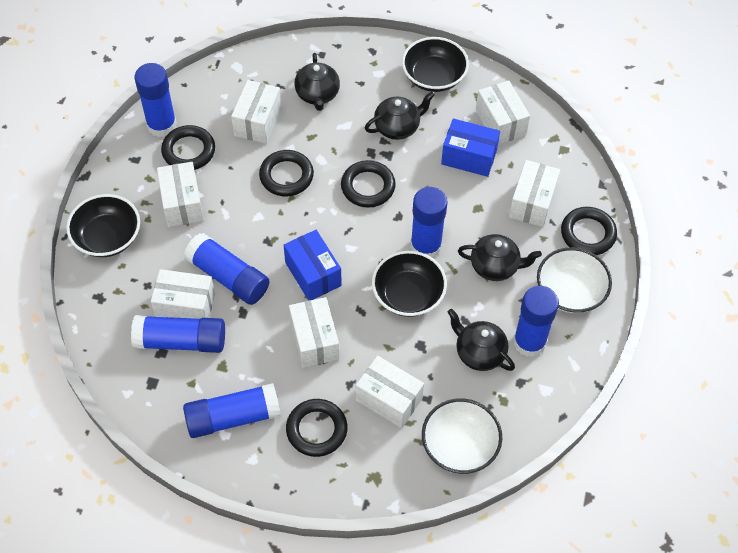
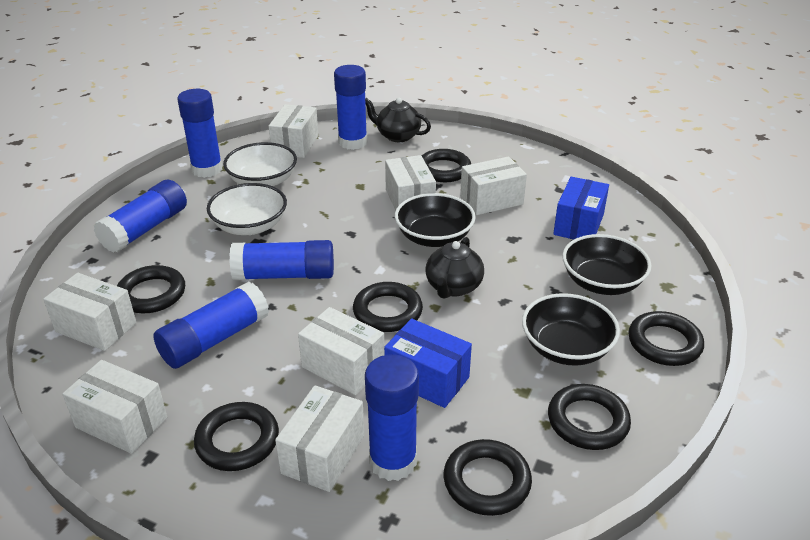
black ring: 5 -> 7
black teapot: 4 -> 2

